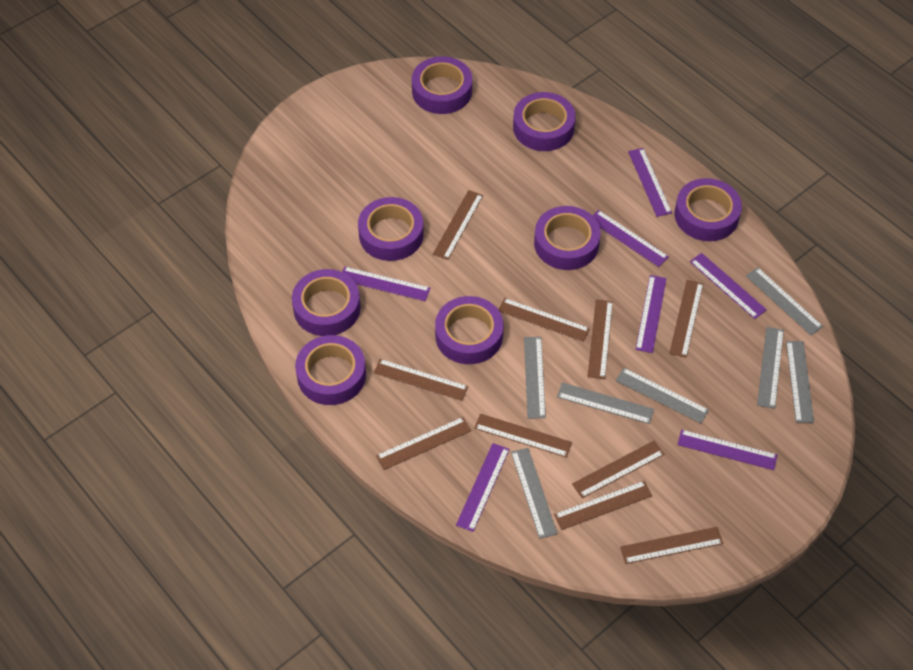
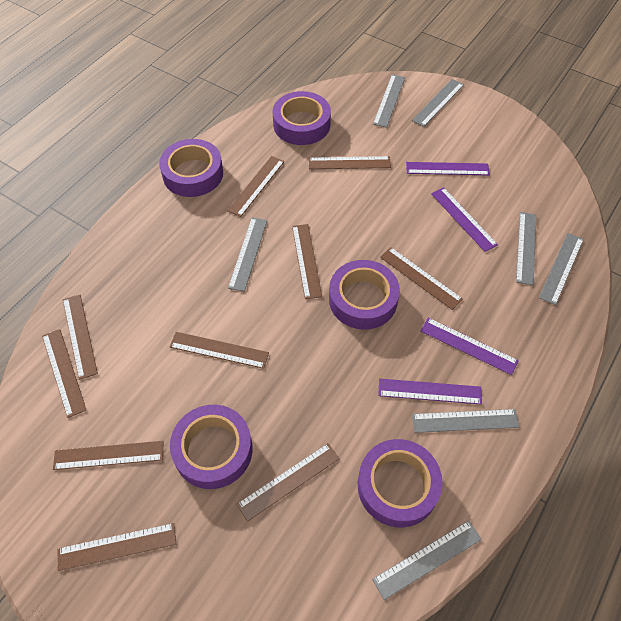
purple ruler: 7 -> 4
purple tape: 8 -> 5

